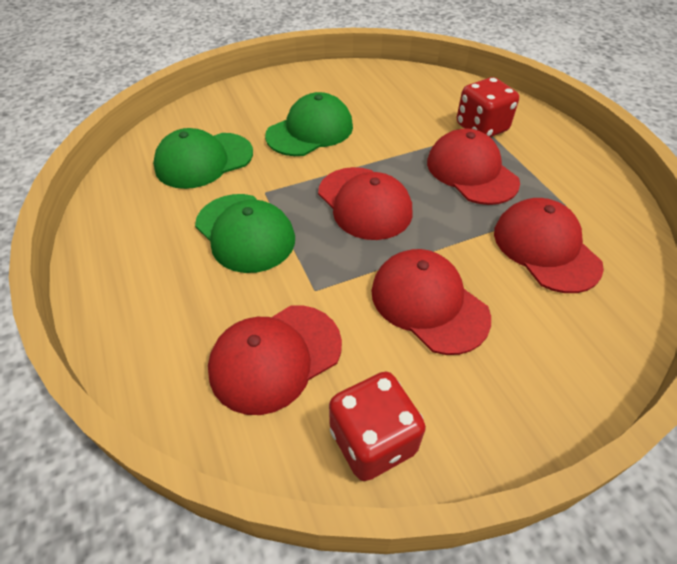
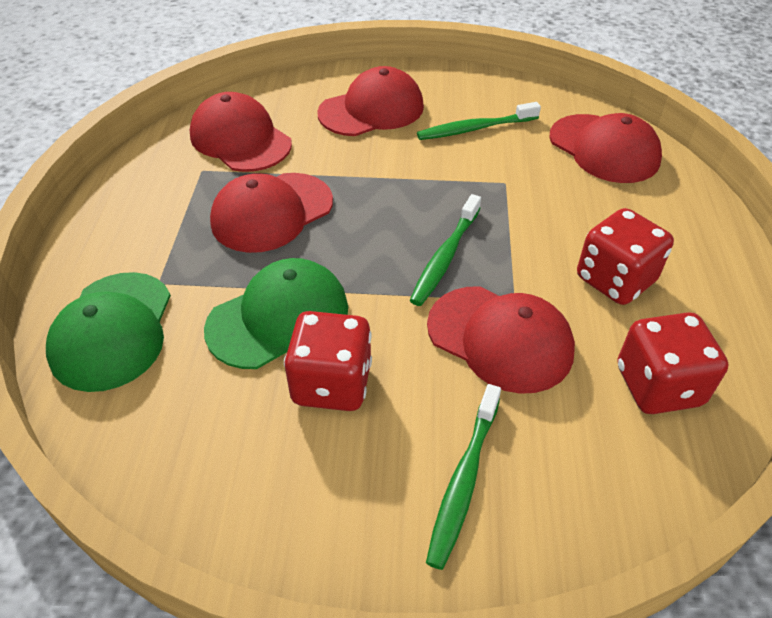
green cap: 3 -> 2
green toothbrush: 0 -> 3
red dice: 2 -> 3

